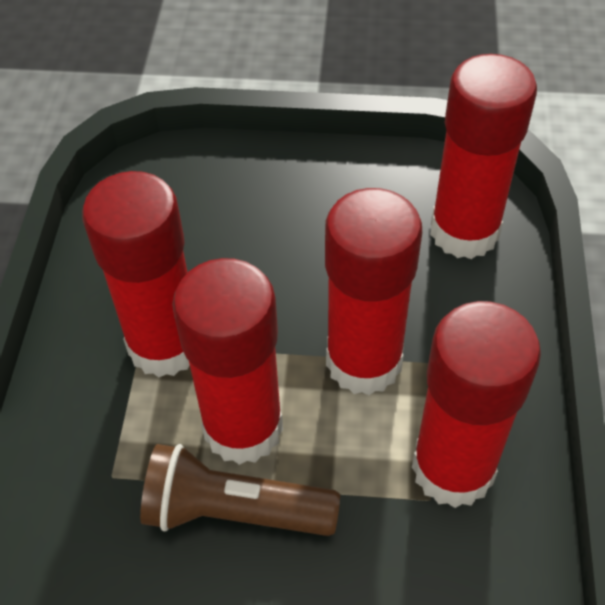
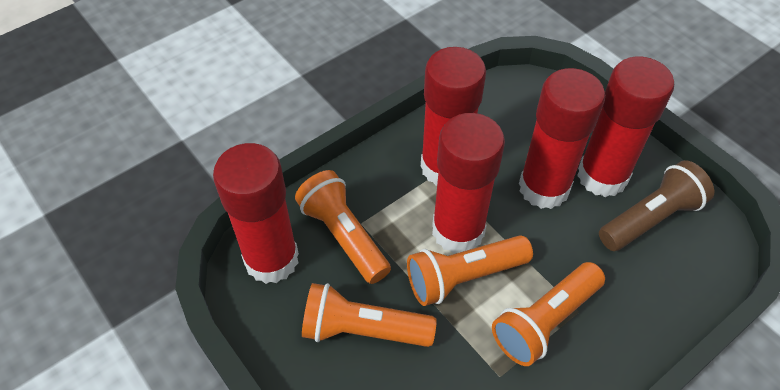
orange flashlight: 0 -> 4

